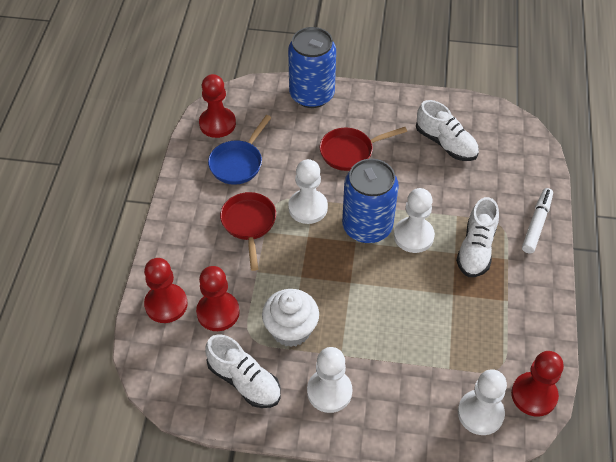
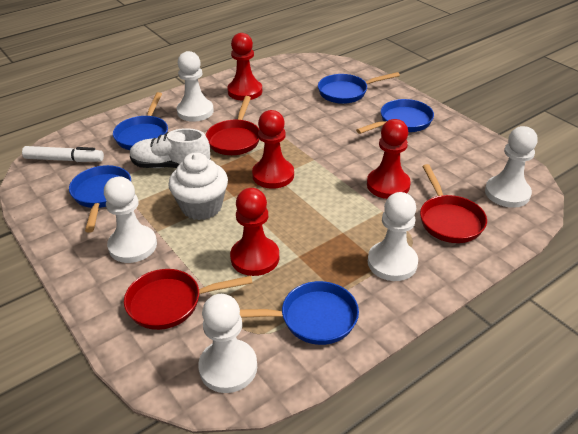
blue can: 2 -> 0
blue pan: 1 -> 5
red pan: 2 -> 3
white pawn: 4 -> 5
white shoe: 3 -> 1

